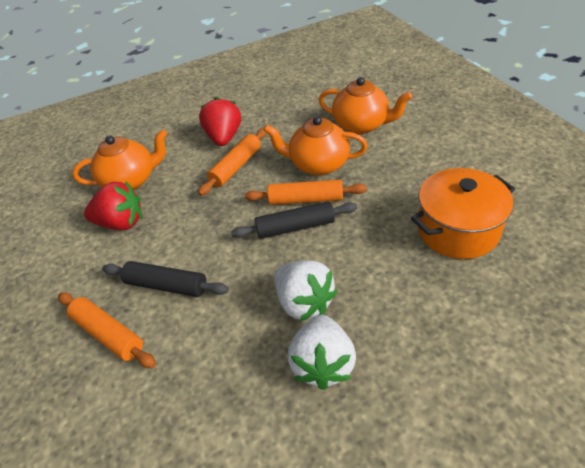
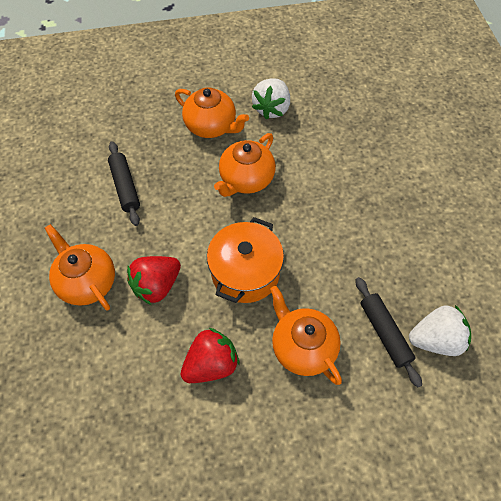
orange rolling pin: 3 -> 0
orange teapot: 3 -> 4

